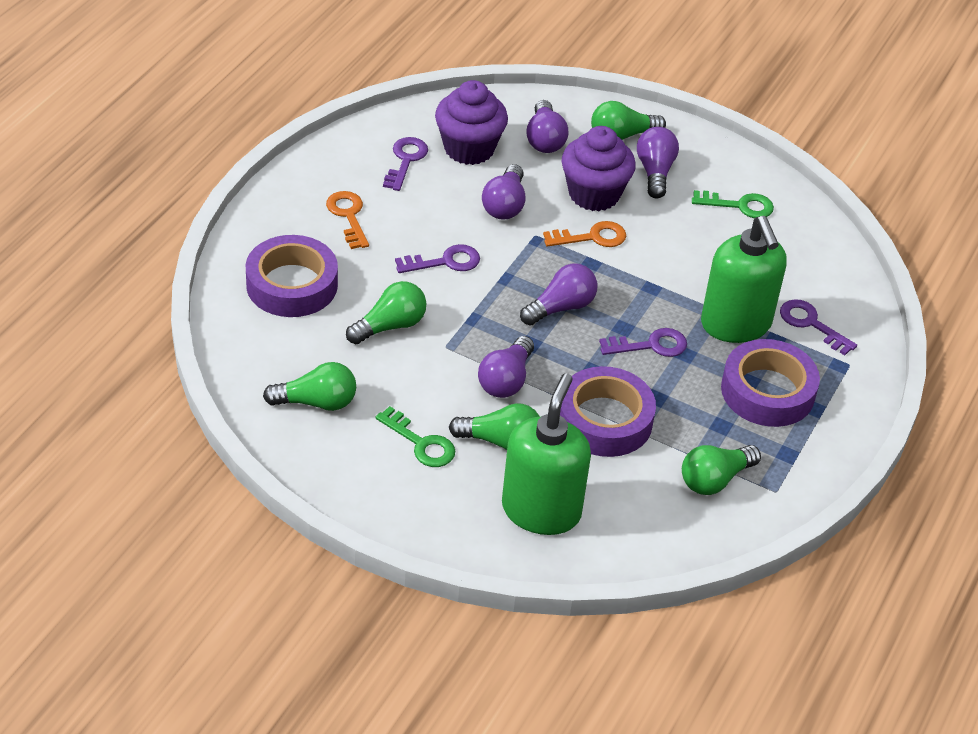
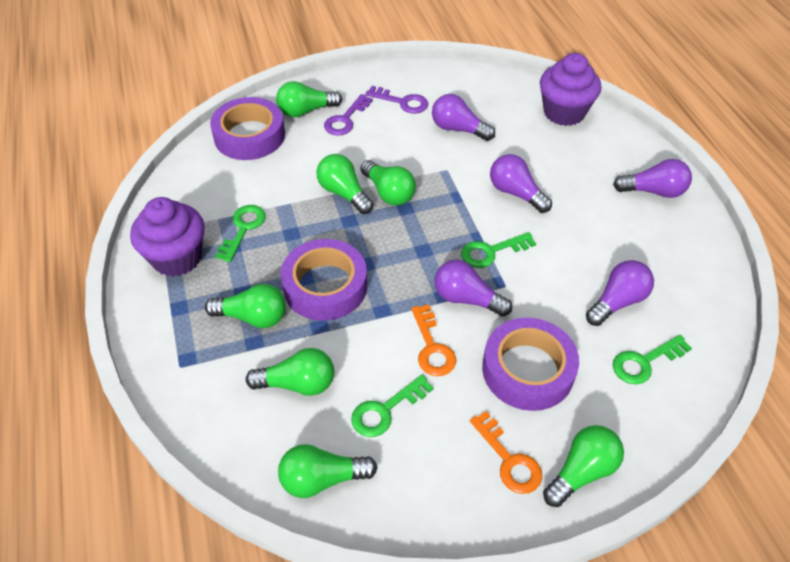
green key: 2 -> 4
green light bulb: 5 -> 7
green soap dispenser: 2 -> 0
purple key: 4 -> 2

